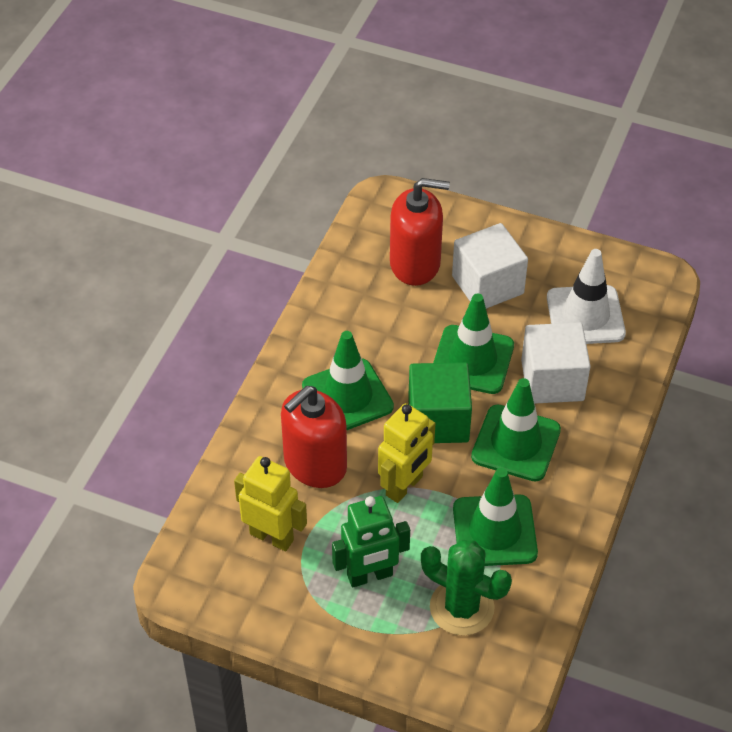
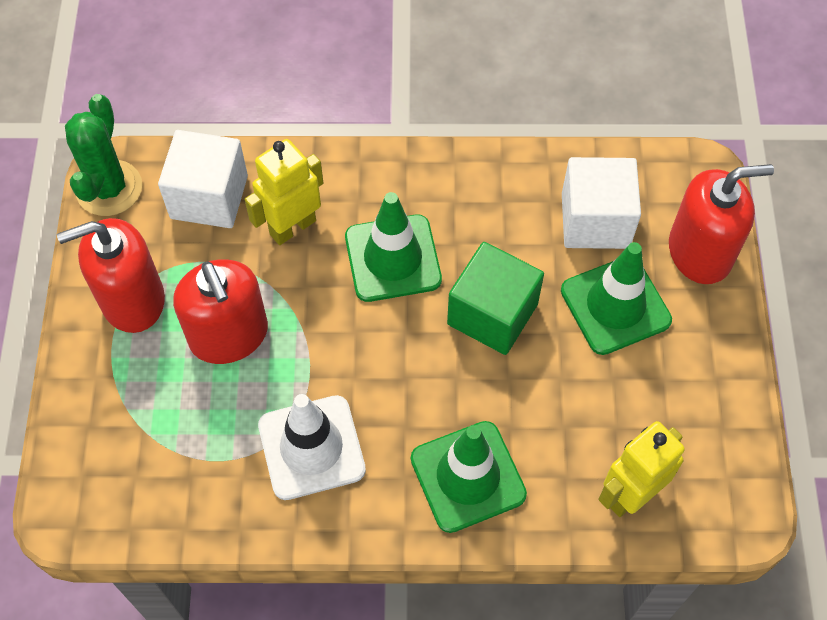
green robot: 1 -> 0
green traffic cone: 4 -> 3
red soap dispenser: 2 -> 3

